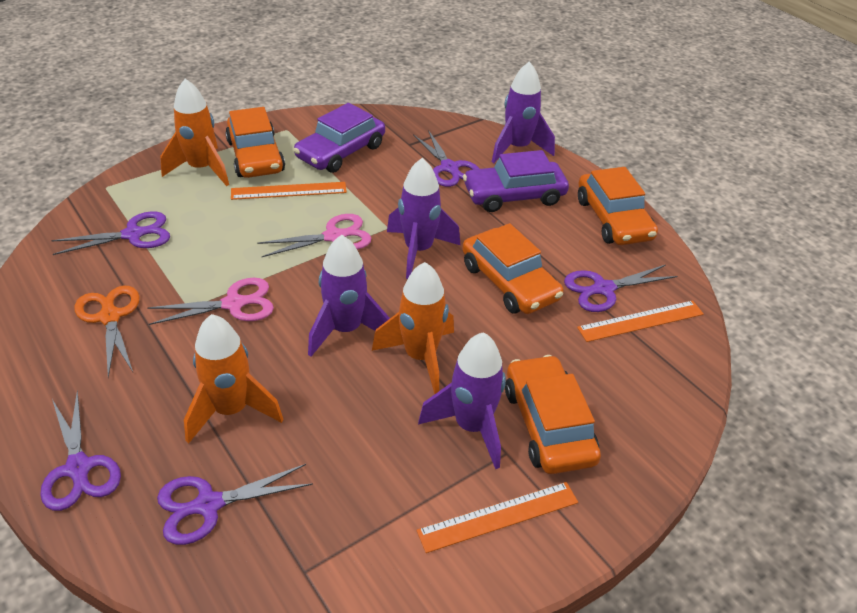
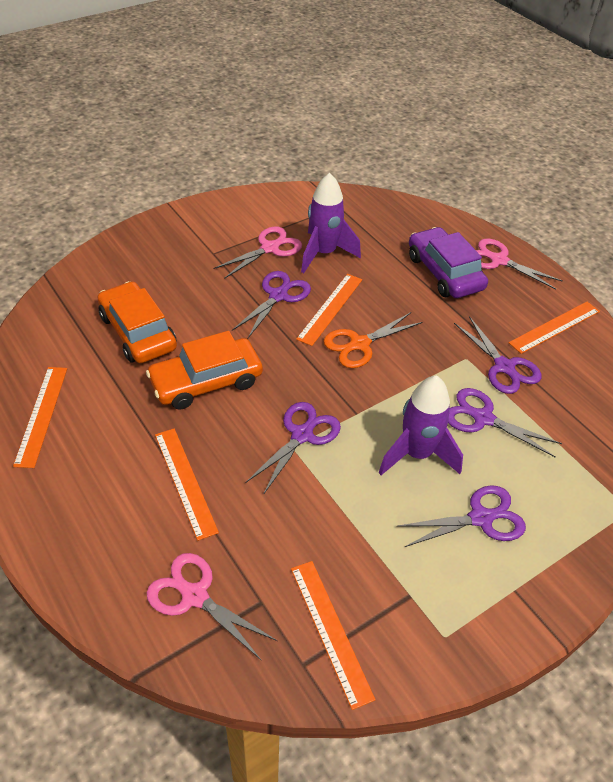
orange car: 4 -> 2
orange rocket: 3 -> 0
orange ruler: 3 -> 5
pink scissors: 2 -> 3
purple car: 2 -> 1
purple rocket: 4 -> 2

